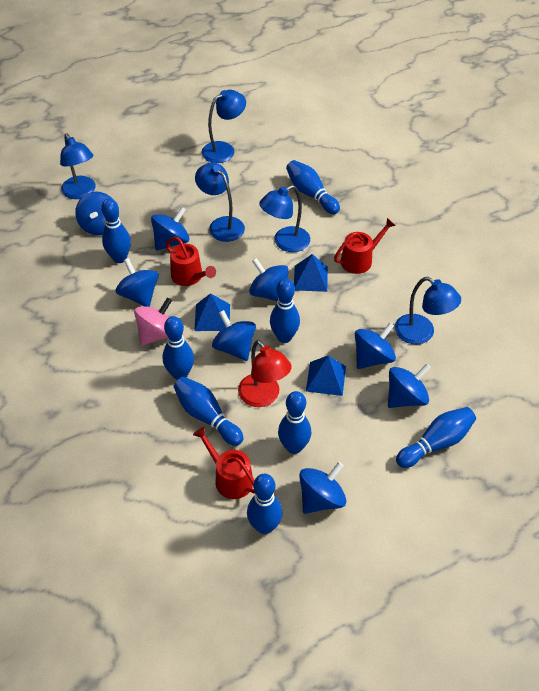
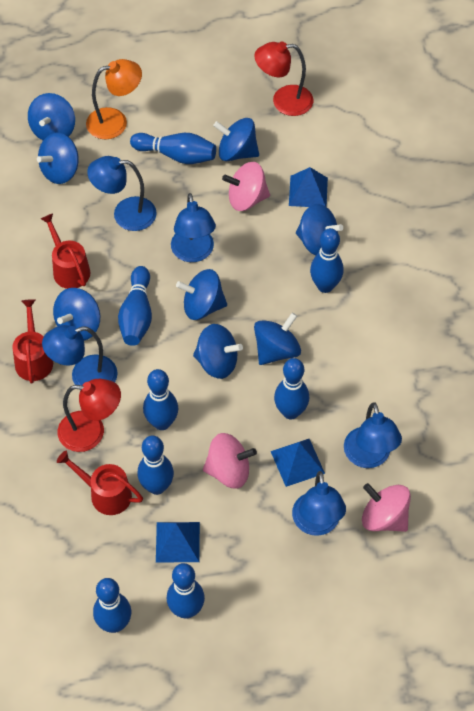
orange lamp: 0 -> 1
pink spinning top: 1 -> 3
red lamp: 1 -> 2

